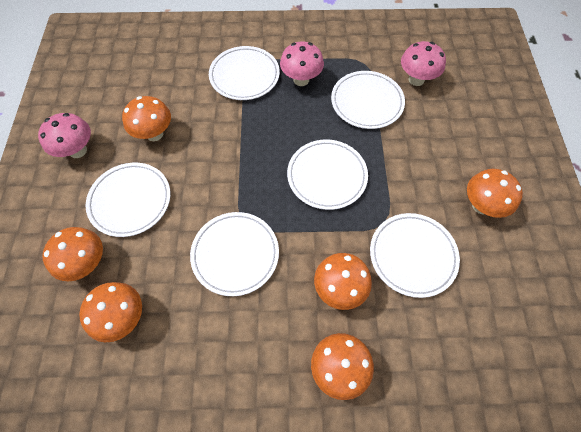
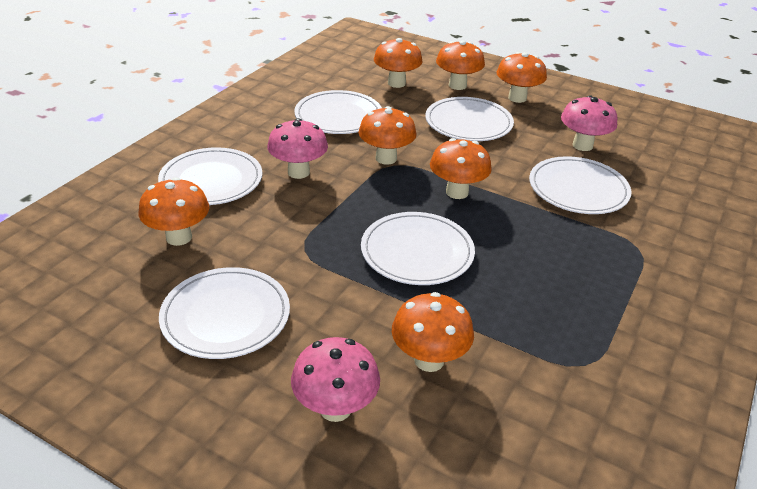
orange mushroom: 6 -> 7

